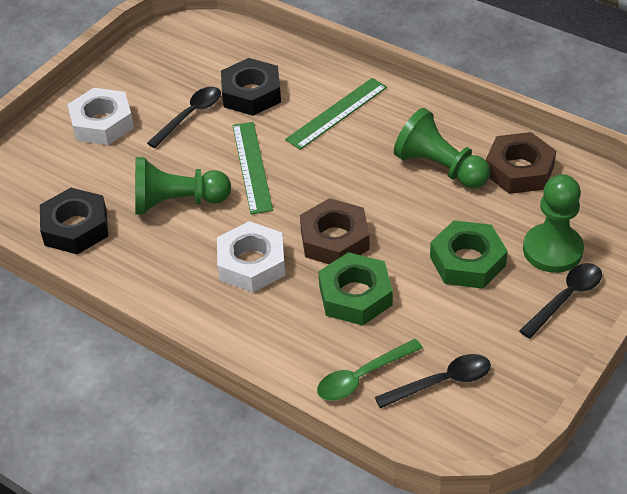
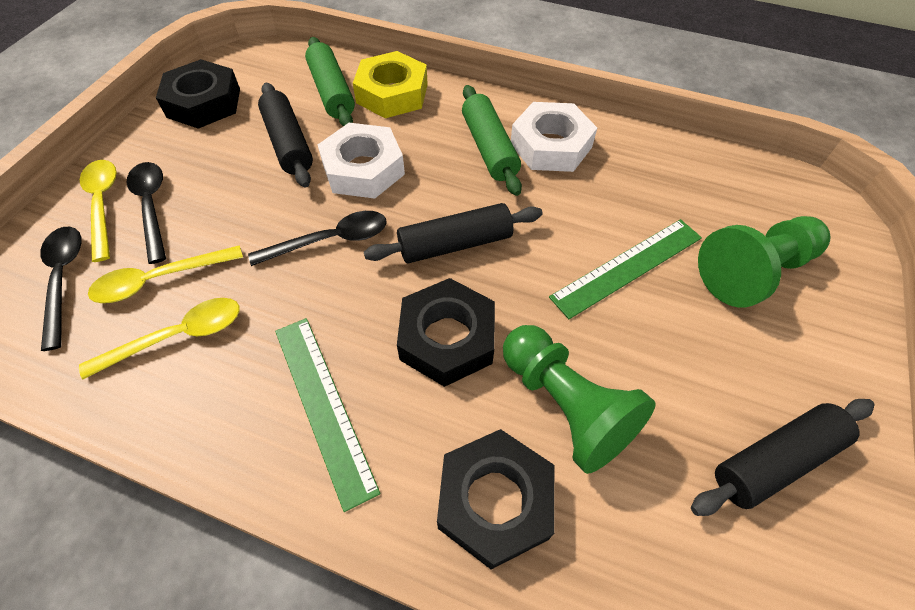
black nut: 2 -> 3
black rolling pin: 0 -> 3
brown nut: 2 -> 0
green nut: 2 -> 0
green pawn: 3 -> 2
green rolling pin: 0 -> 2
green spoon: 1 -> 0
yellow nut: 0 -> 1
yellow spoon: 0 -> 3

